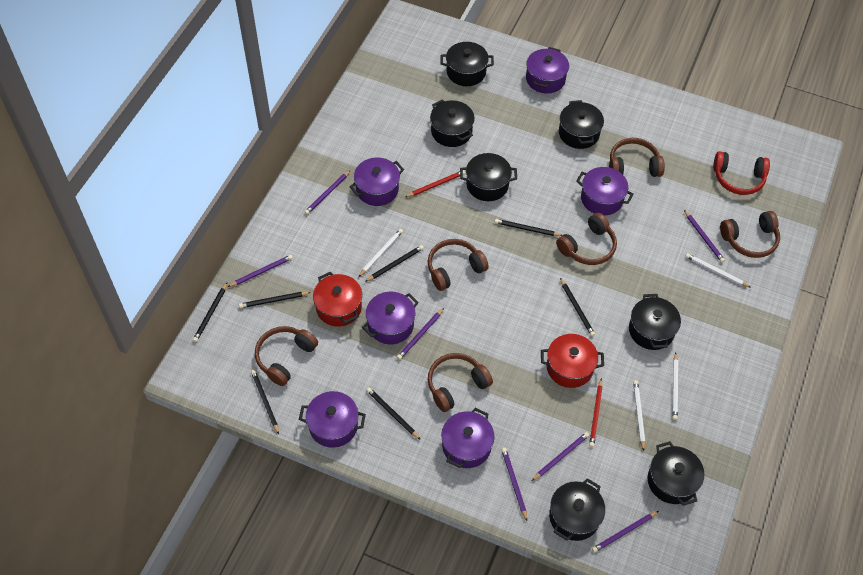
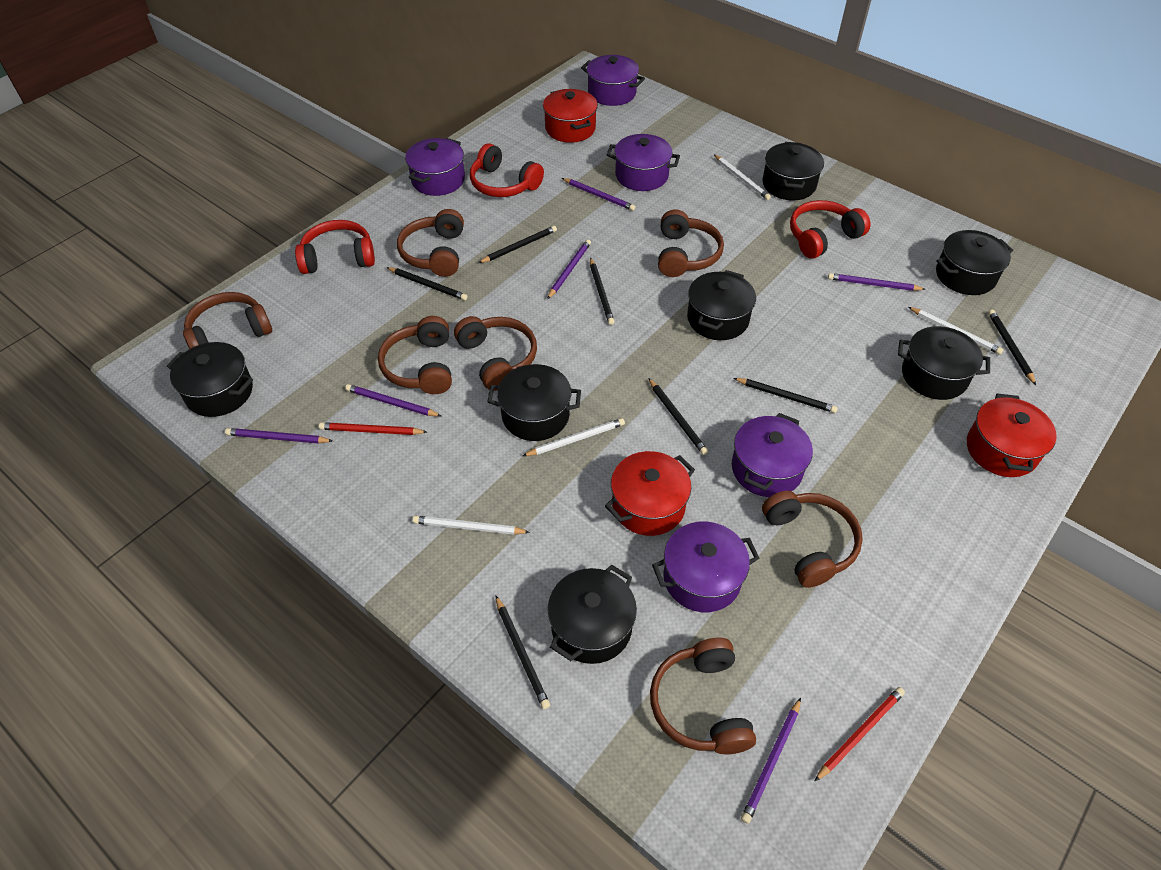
brown headphones: 6 -> 7
purple pencil: 7 -> 6
purple pot: 6 -> 5
red headphones: 1 -> 3
red pot: 2 -> 3

